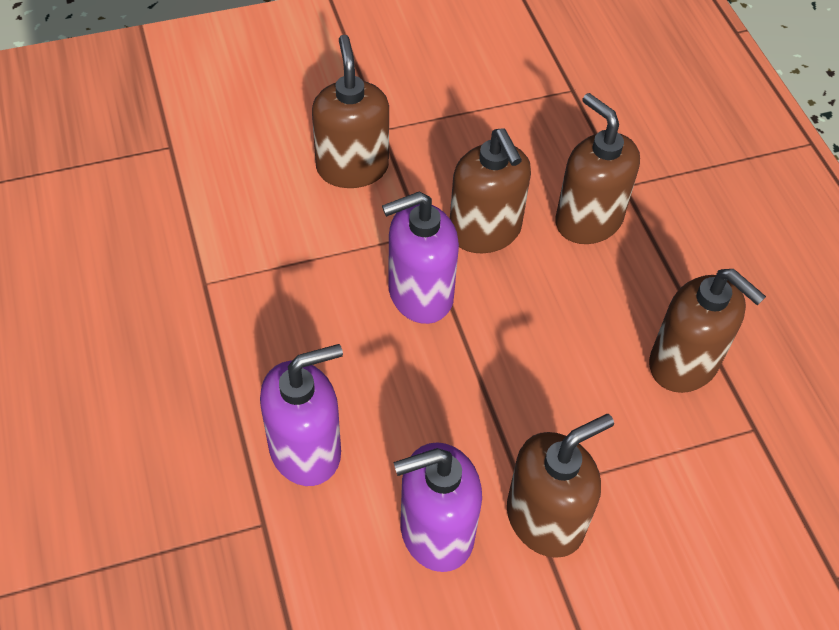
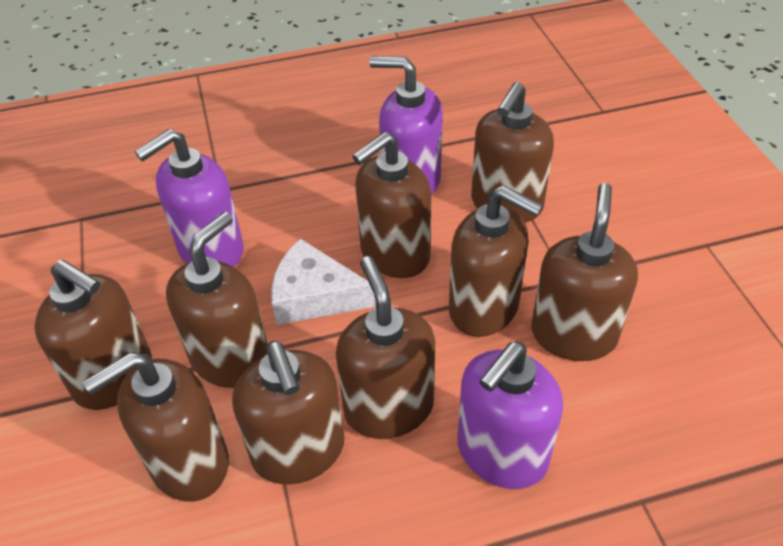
brown soap dispenser: 5 -> 9
white cheese: 0 -> 1

